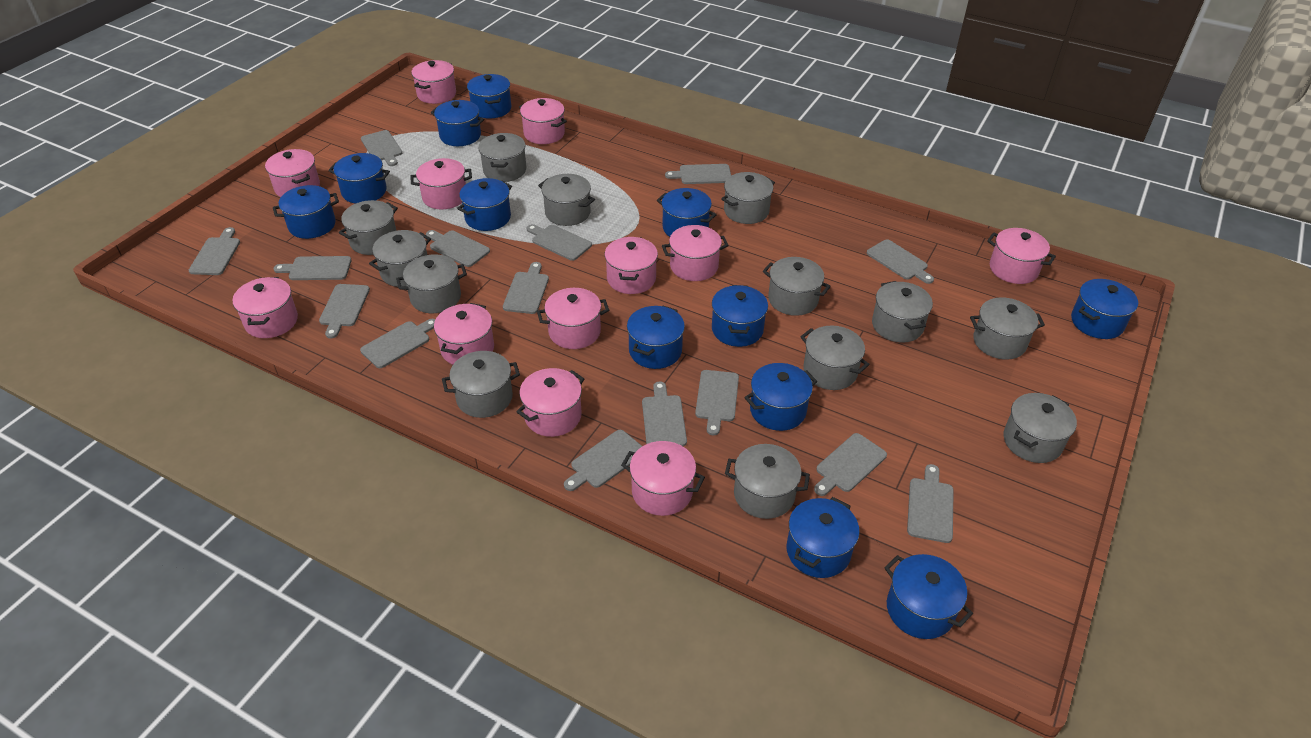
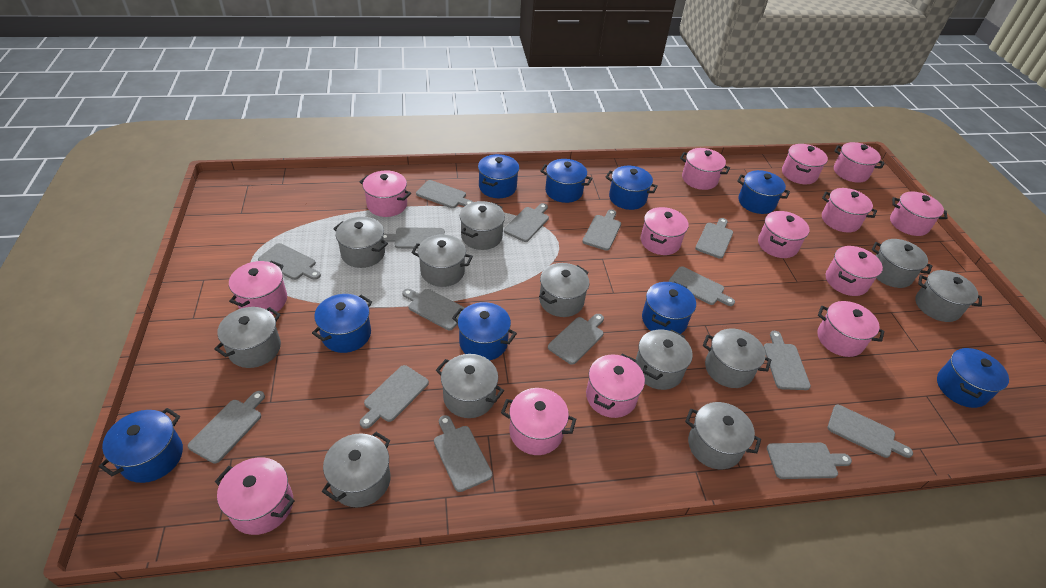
blue pot: 12 -> 9
grey pot: 13 -> 12
pink pot: 12 -> 14

